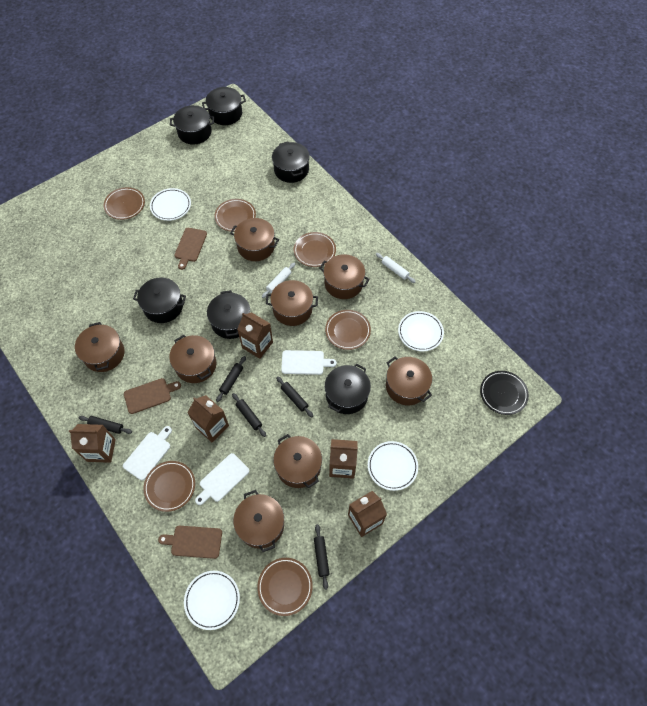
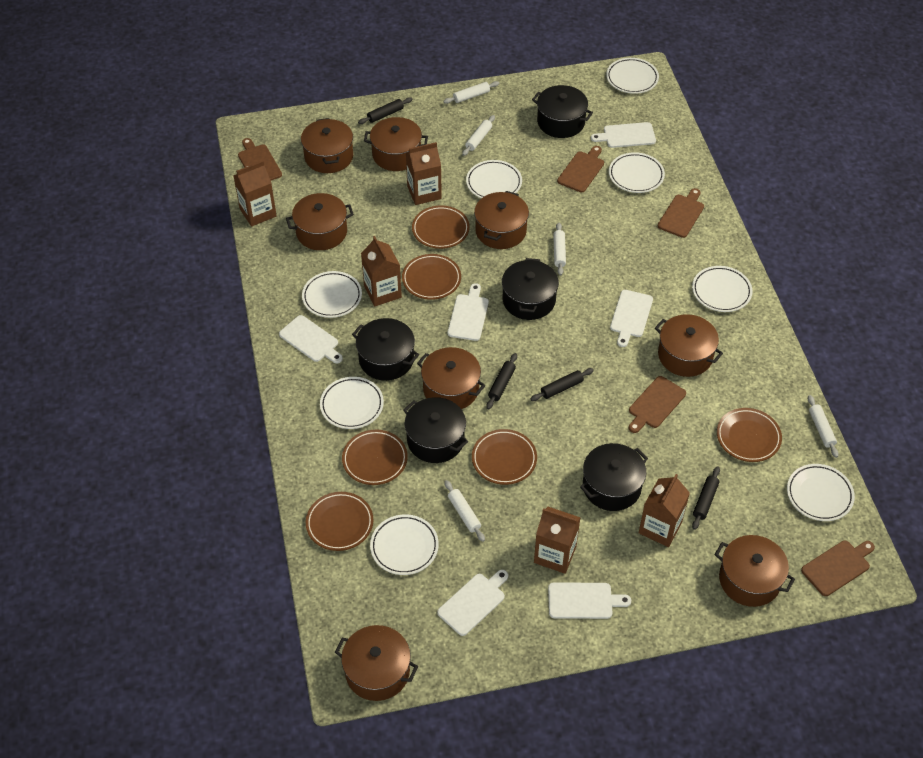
black plate: 1 -> 0
black pot: 6 -> 5
black rolling pin: 5 -> 4
brown cutting board: 3 -> 5
white cutting board: 3 -> 6
white plate: 4 -> 8
white rolling pin: 2 -> 5

